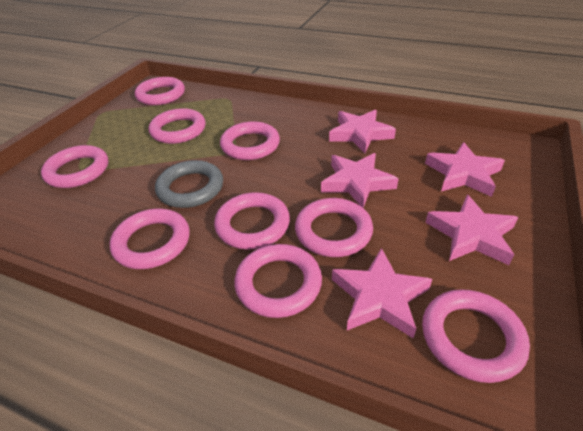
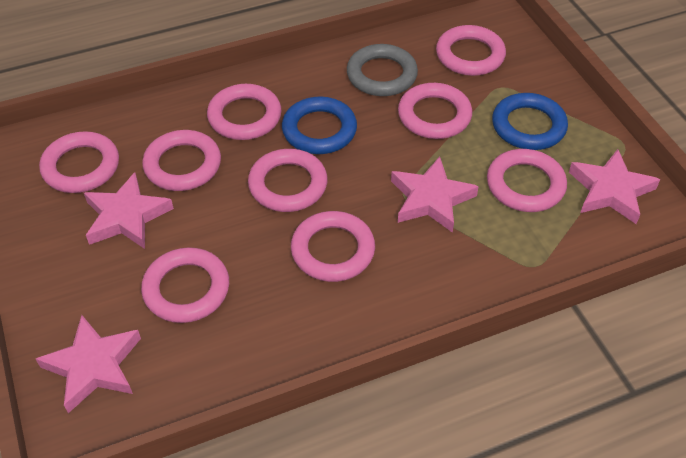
blue ring: 0 -> 2
pink star: 5 -> 4

